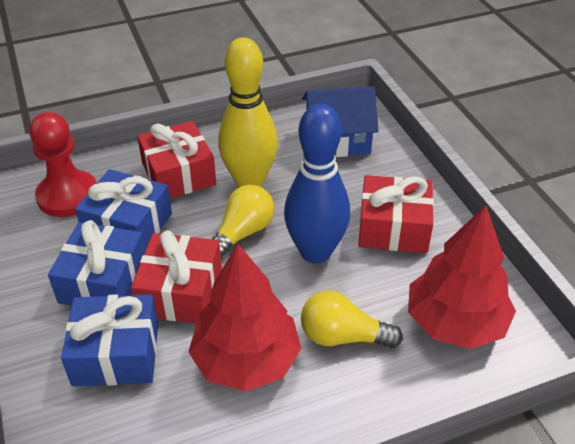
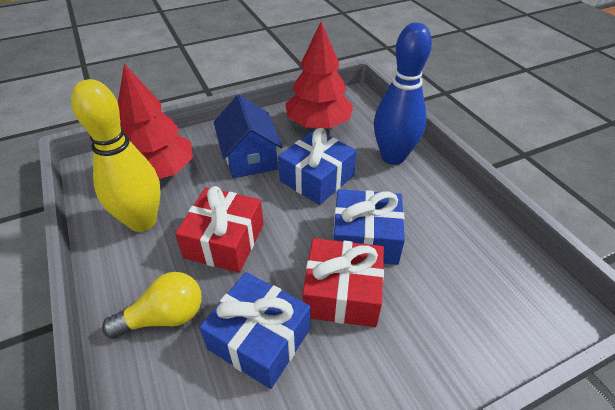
red gift: 3 -> 2
red pawn: 1 -> 0
yellow light bulb: 2 -> 1

